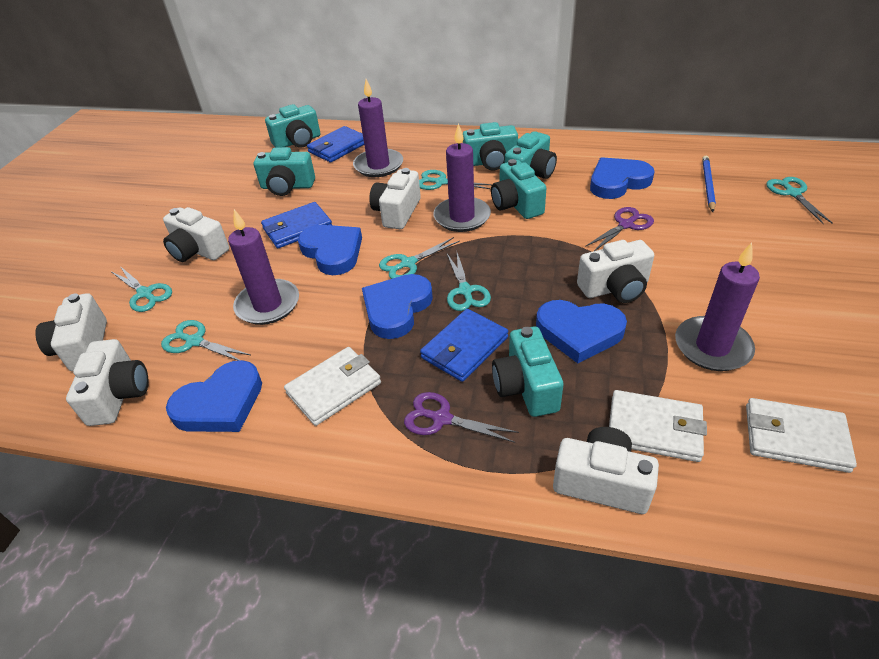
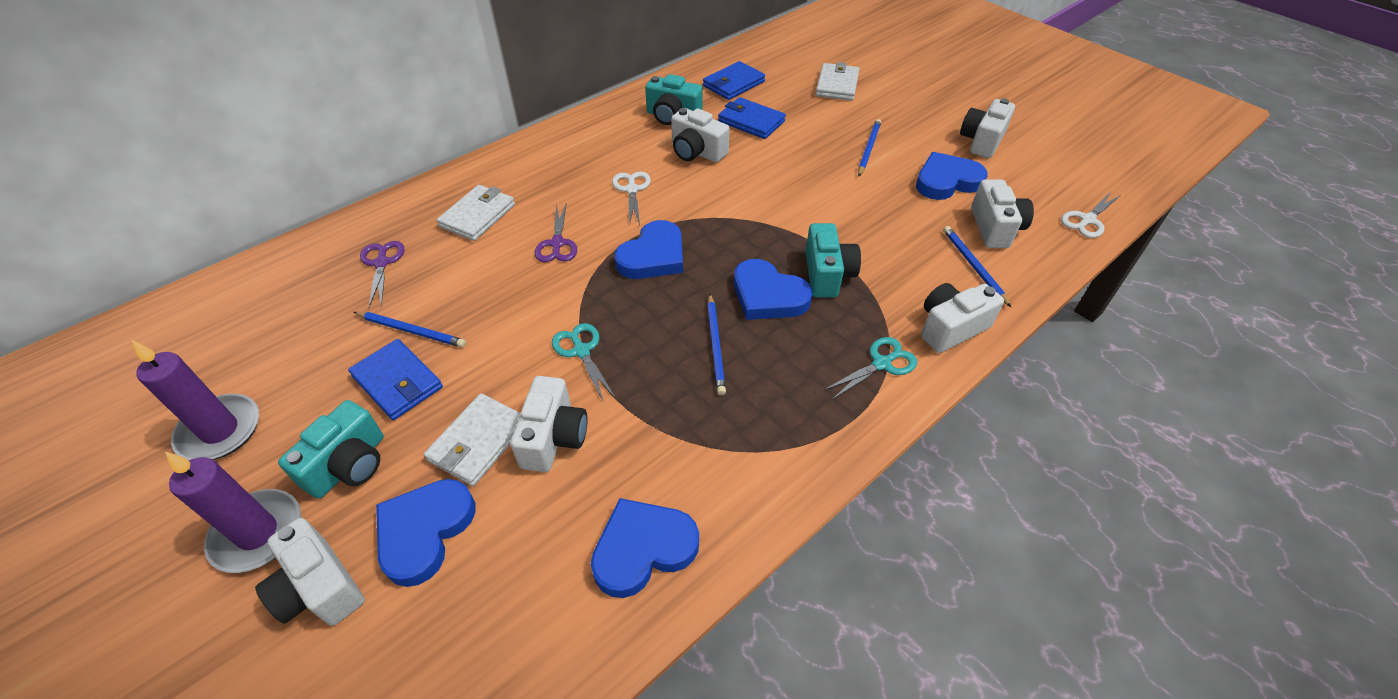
blue pencil: 1 -> 4
purple candle: 4 -> 2
turquoise camera: 6 -> 3
turquoise scissors: 6 -> 2
white scissors: 0 -> 2

